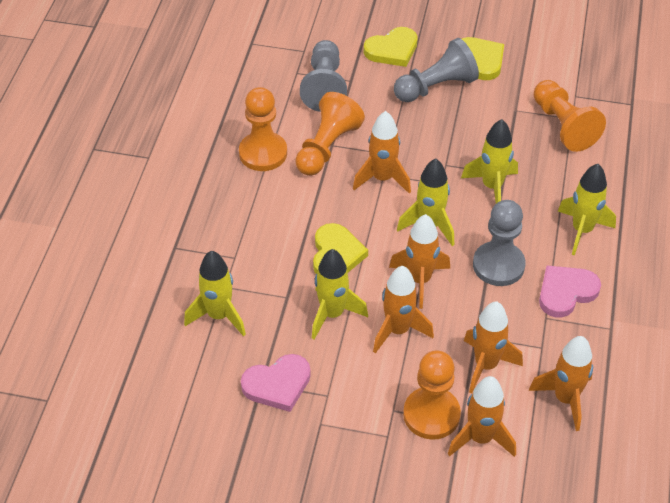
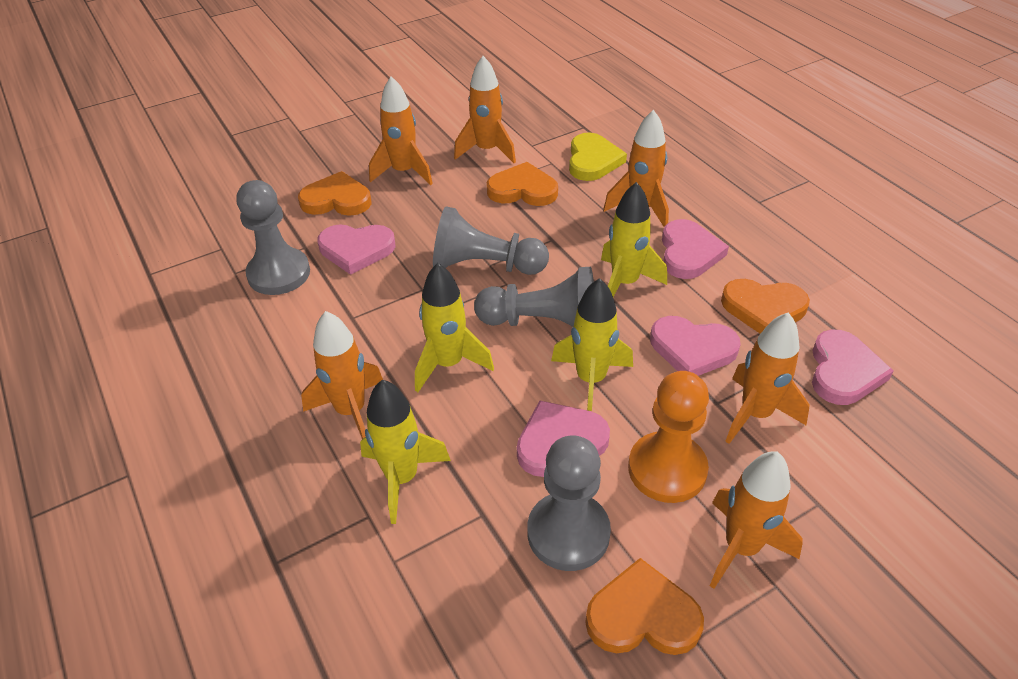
grey pawn: 3 -> 4
orange heart: 0 -> 4
orange pawn: 4 -> 1
pink heart: 2 -> 5
yellow heart: 3 -> 1
yellow rocket: 5 -> 4

